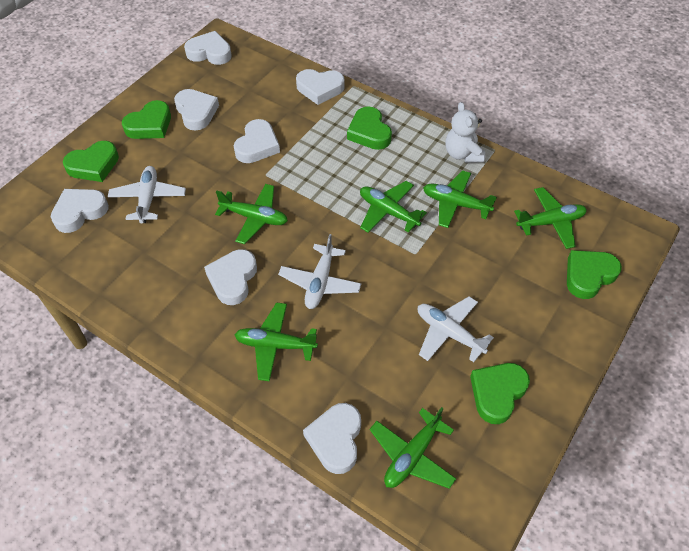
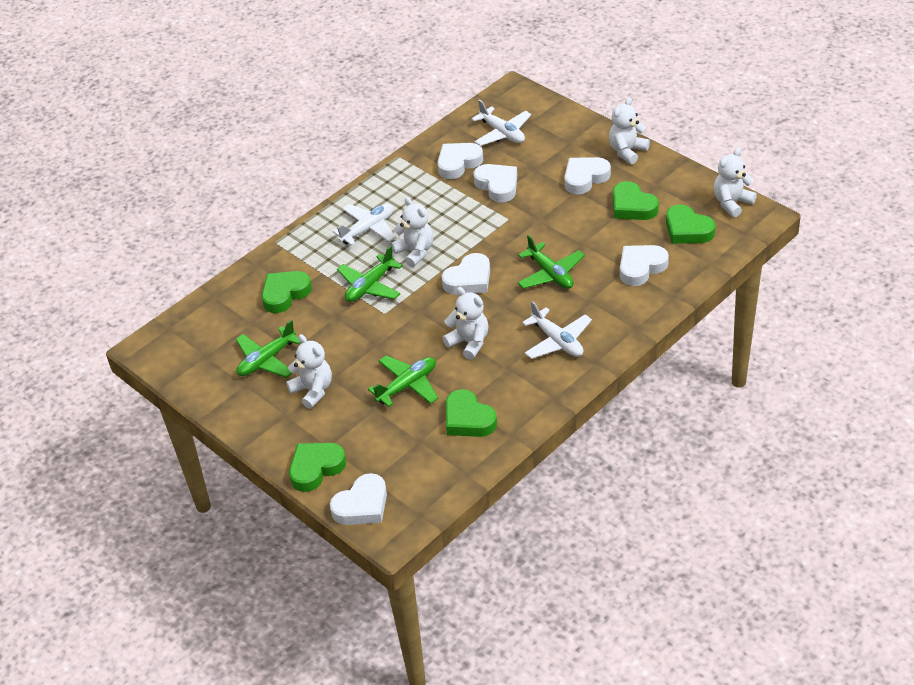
green plane: 6 -> 4
white heart: 7 -> 6
white teddy bear: 1 -> 5

